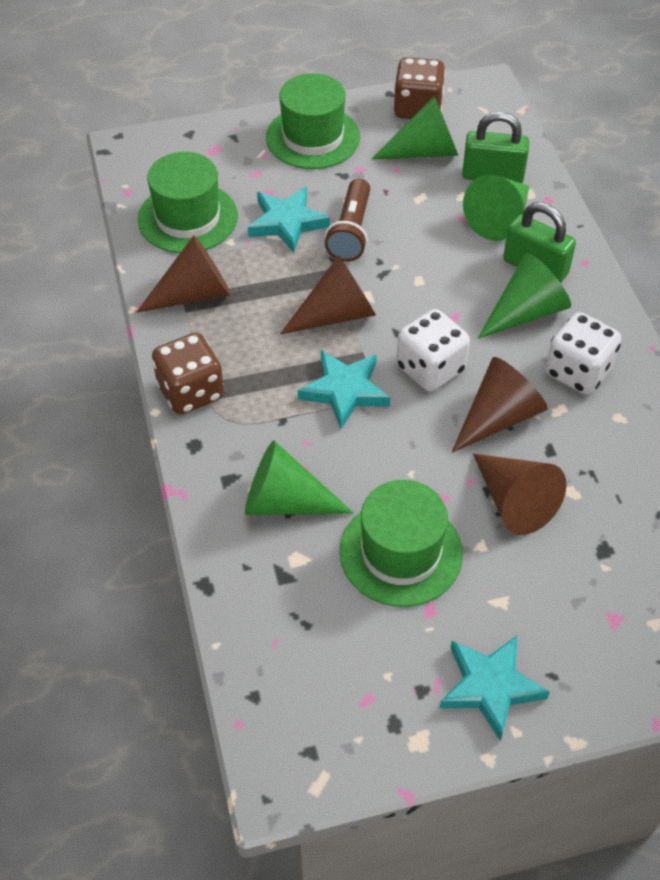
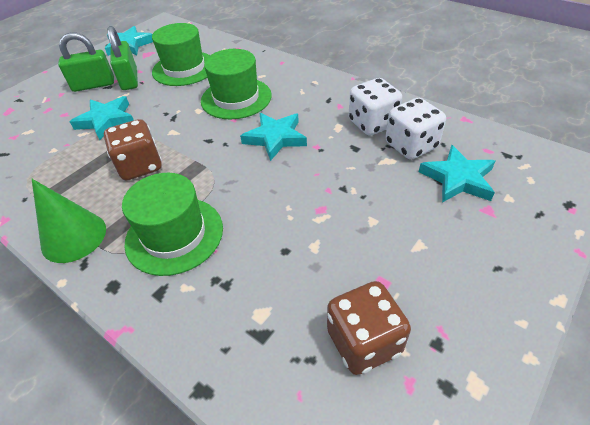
brown cone: 4 -> 0
brown flashlight: 1 -> 0
green cone: 4 -> 1
turquoise star: 3 -> 4

